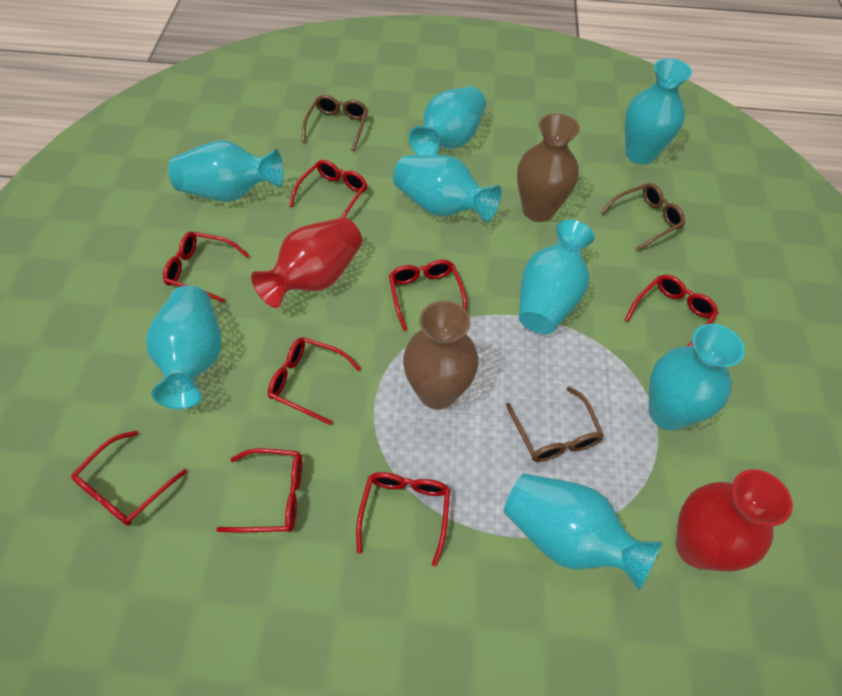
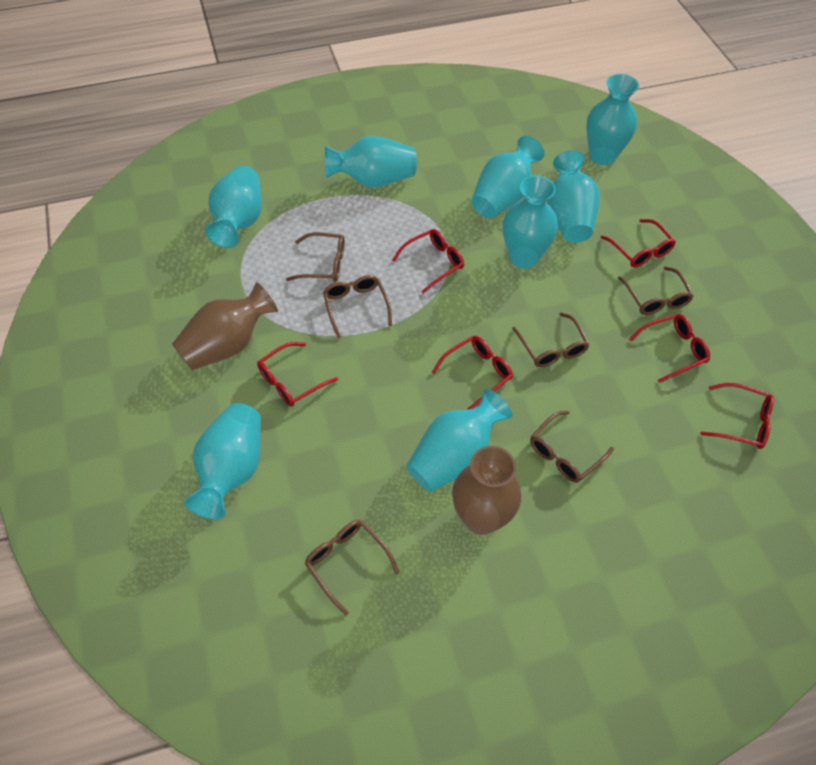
brown glasses: 3 -> 6
red glasses: 8 -> 6
red vase: 2 -> 0

